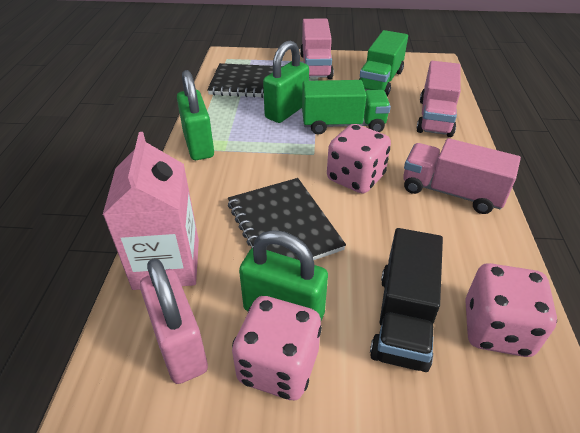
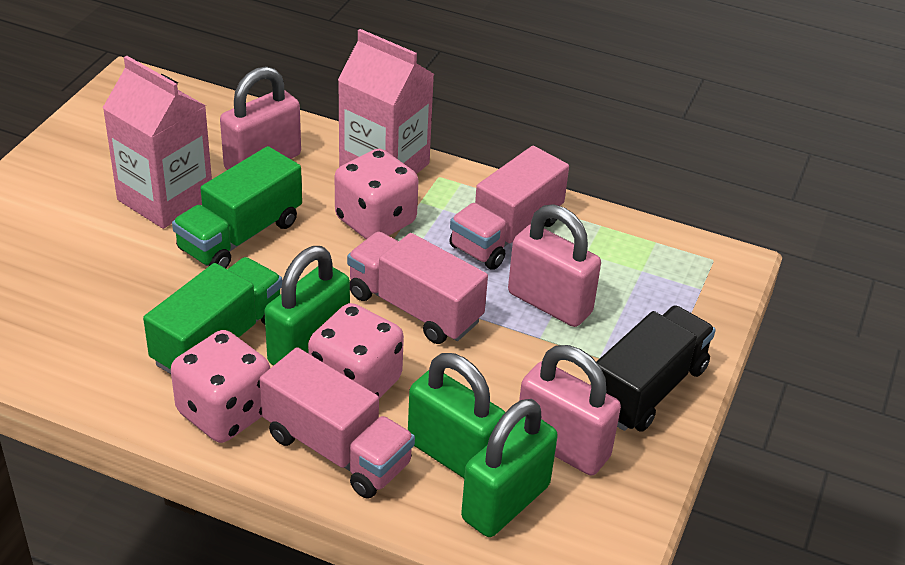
black notebook: 2 -> 0
pink carton: 1 -> 2
pink padlock: 1 -> 3

